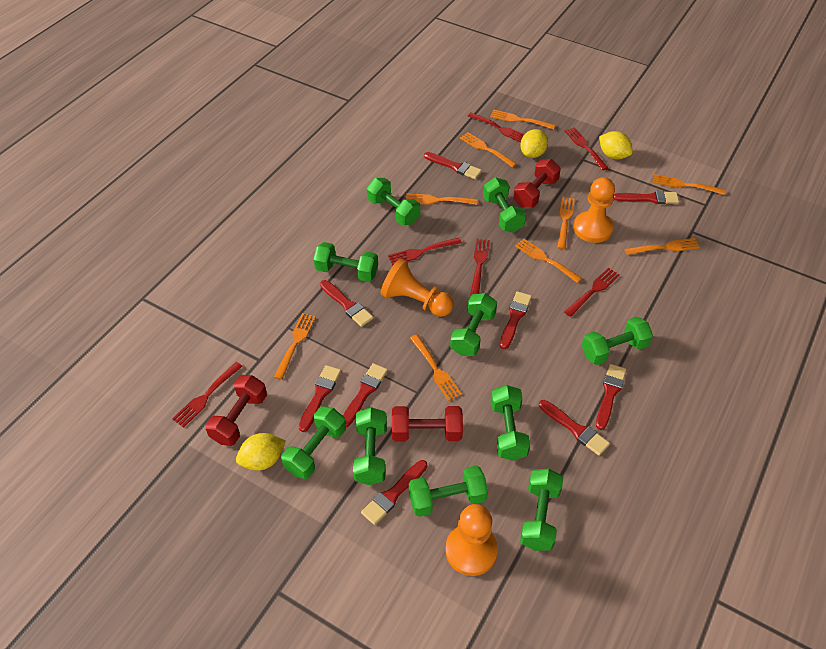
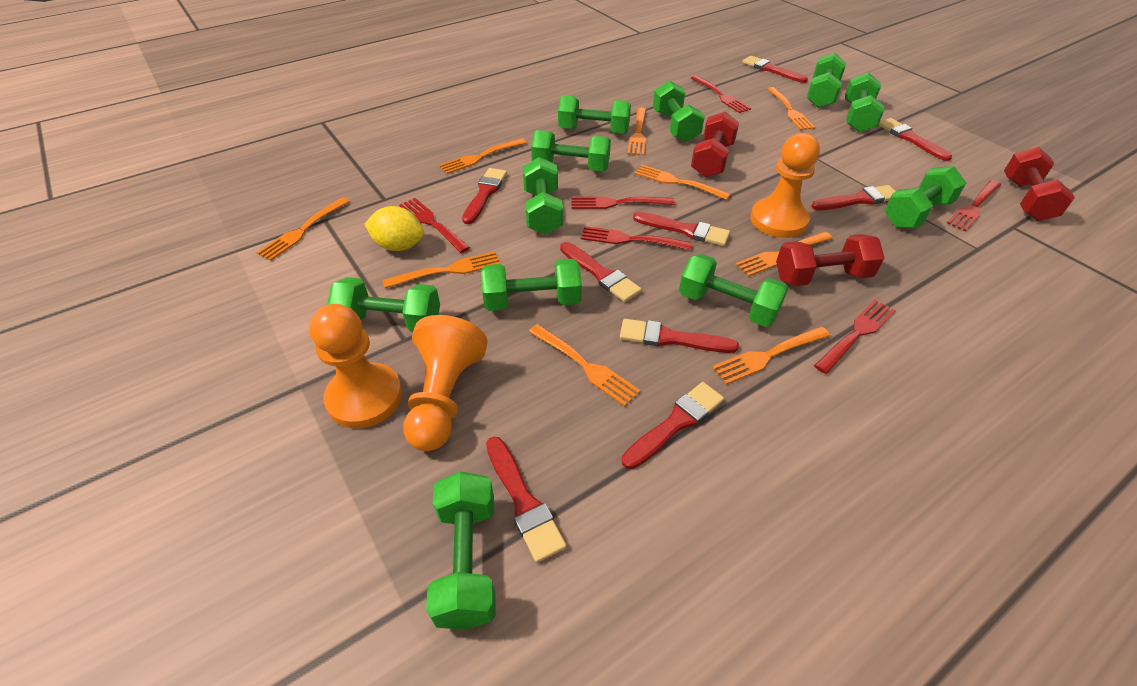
green dumbbell: 10 -> 11
yellow lemon: 3 -> 1

